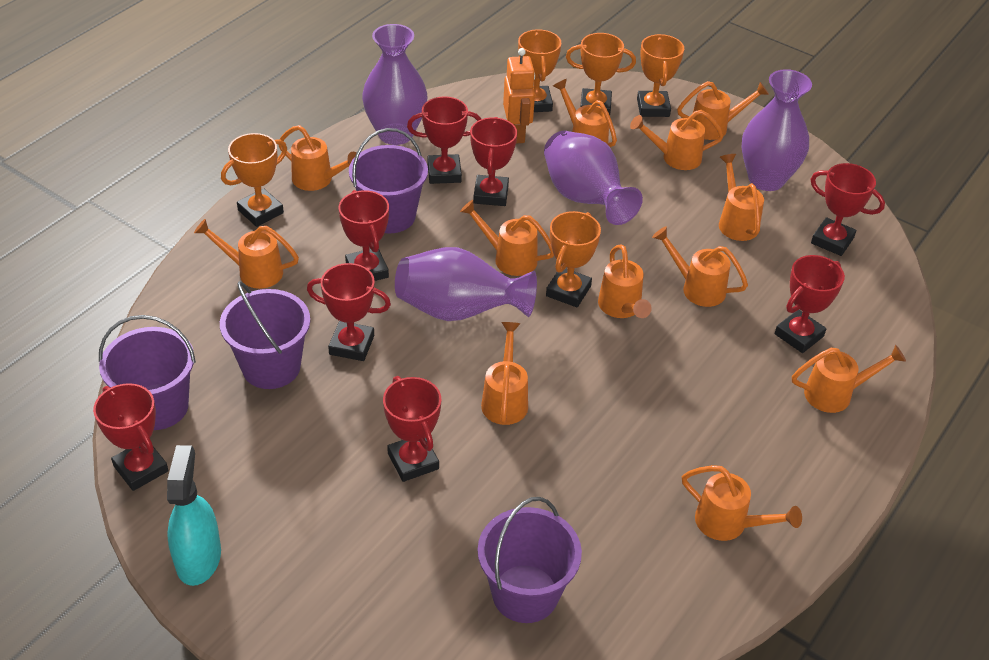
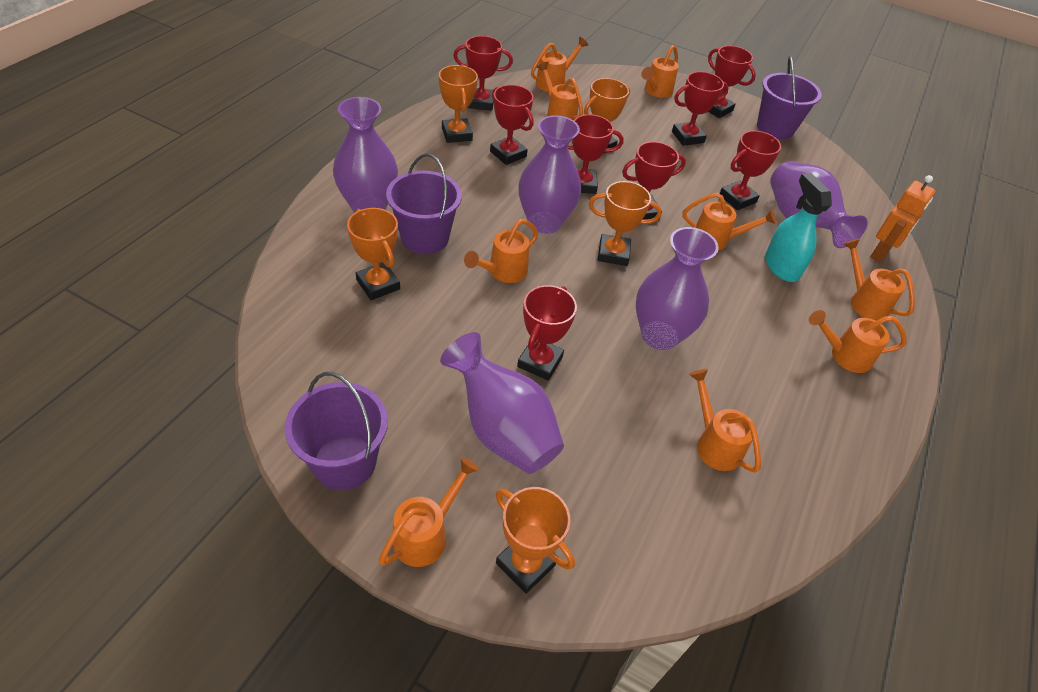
orange watering can: 12 -> 9
purple bucket: 4 -> 3
purple vase: 4 -> 5

